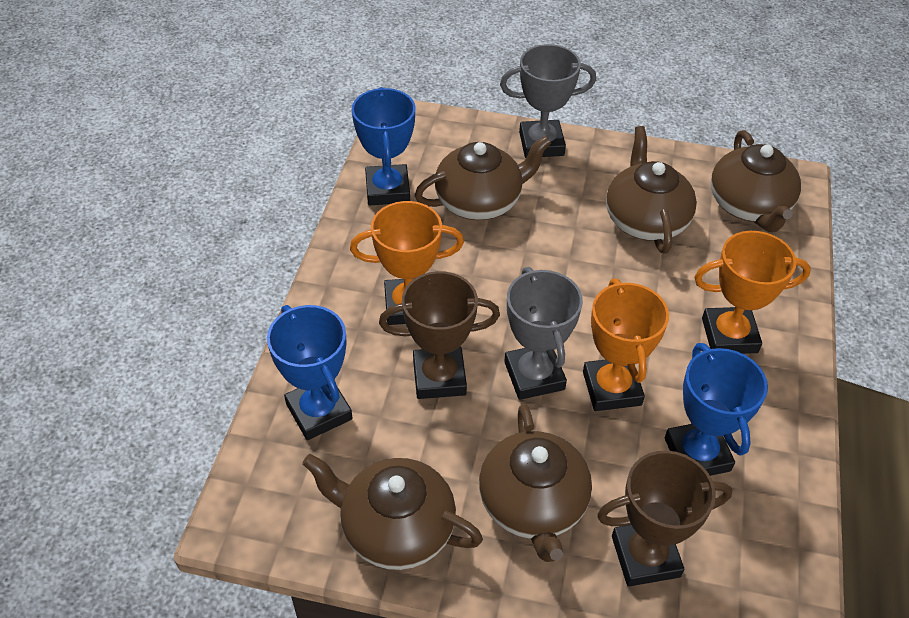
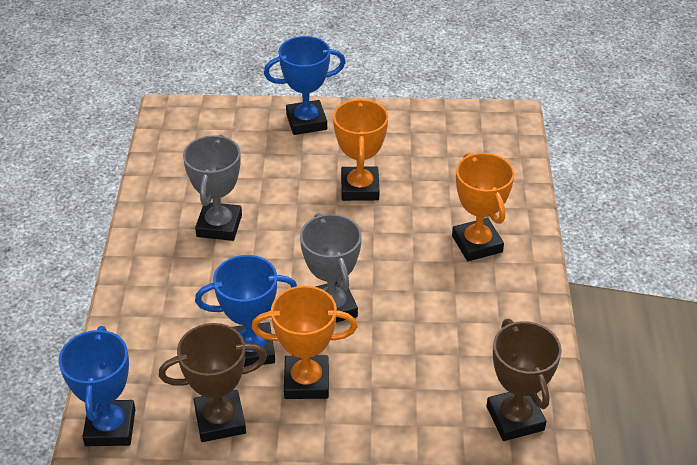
brown teapot: 5 -> 0

